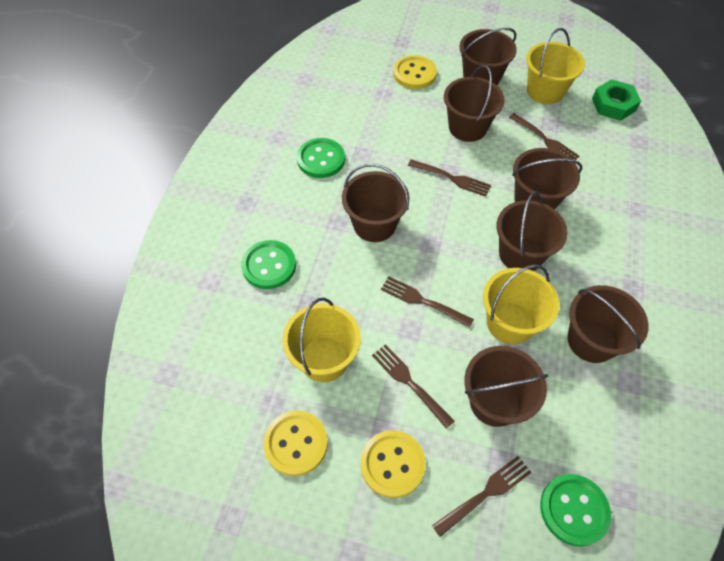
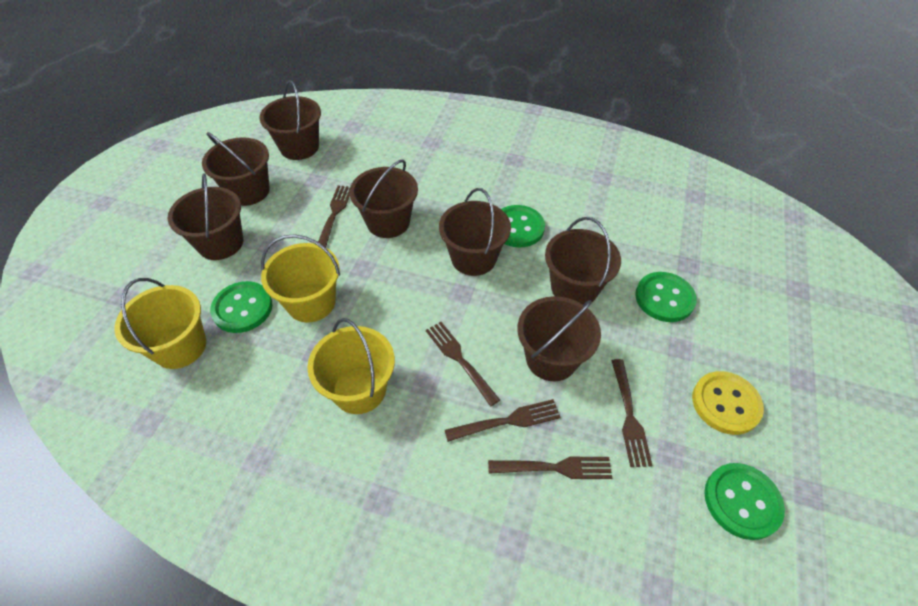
green button: 3 -> 4
green nut: 1 -> 0
yellow button: 3 -> 1

